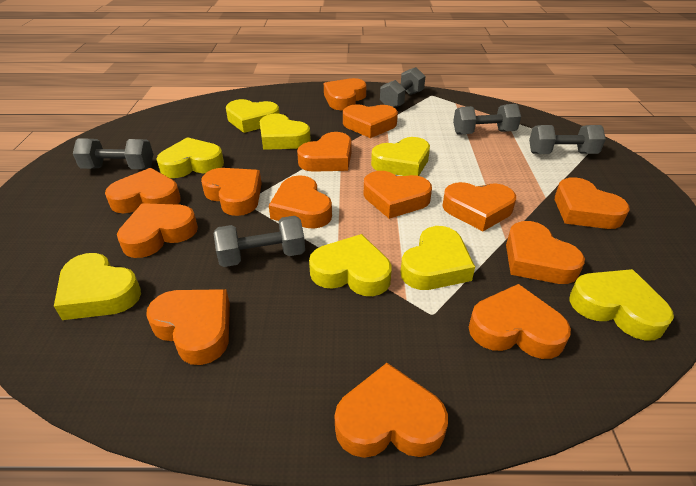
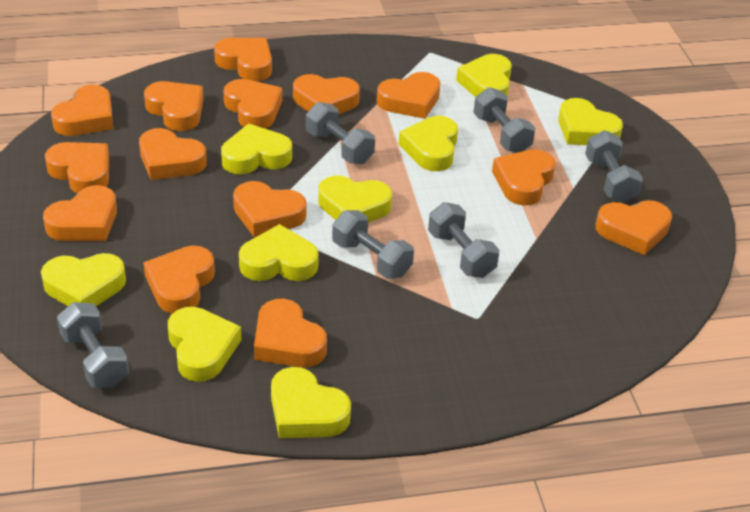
grey dumbbell: 5 -> 6
yellow heart: 8 -> 9

